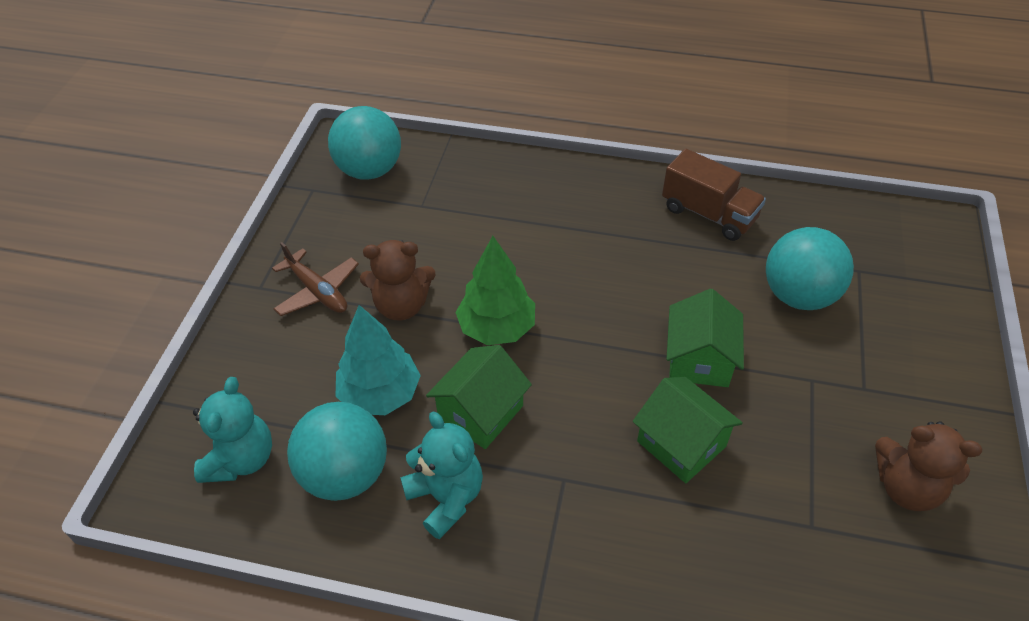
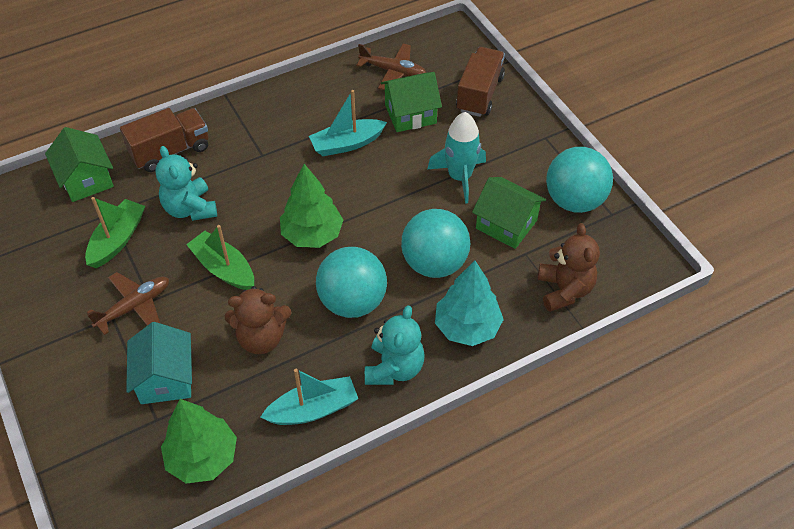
brown plane: 1 -> 2
brown truck: 1 -> 2
green boat: 0 -> 2
green tree: 1 -> 2
turquoise boat: 0 -> 2
turquoise house: 0 -> 1
turquoise rocket: 0 -> 1

